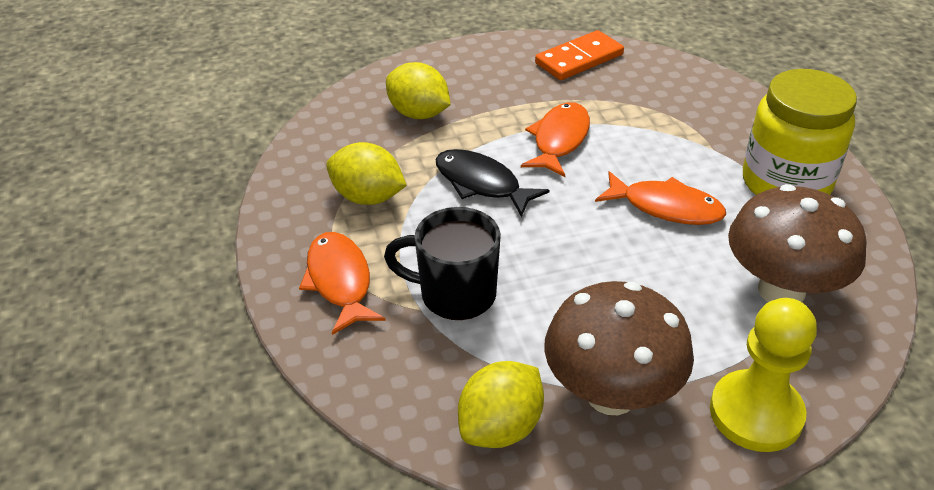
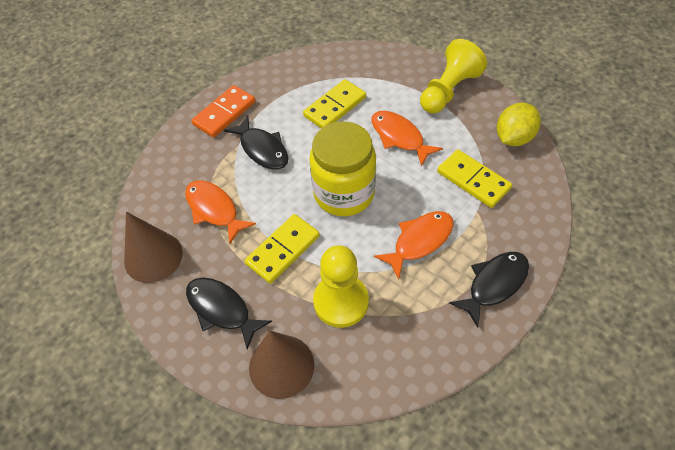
black fish: 1 -> 3
black mug: 1 -> 0
brown cone: 0 -> 2
brown mushroom: 2 -> 0
yellow domino: 0 -> 3
yellow lemon: 3 -> 1
yellow pawn: 1 -> 2

